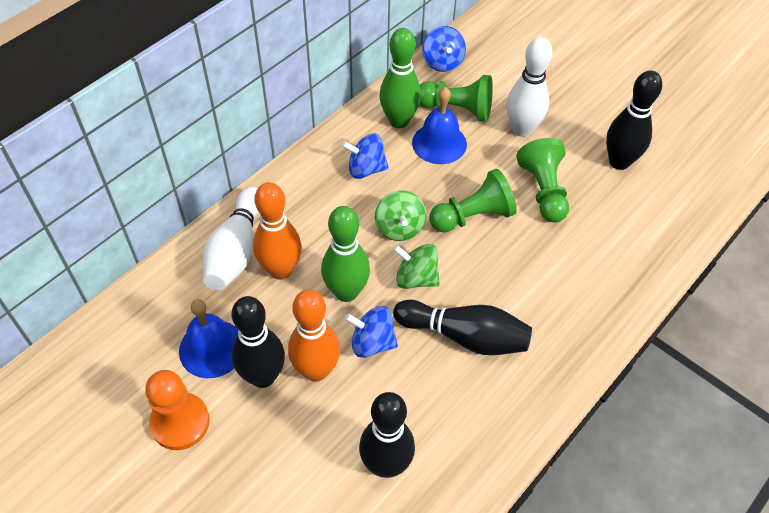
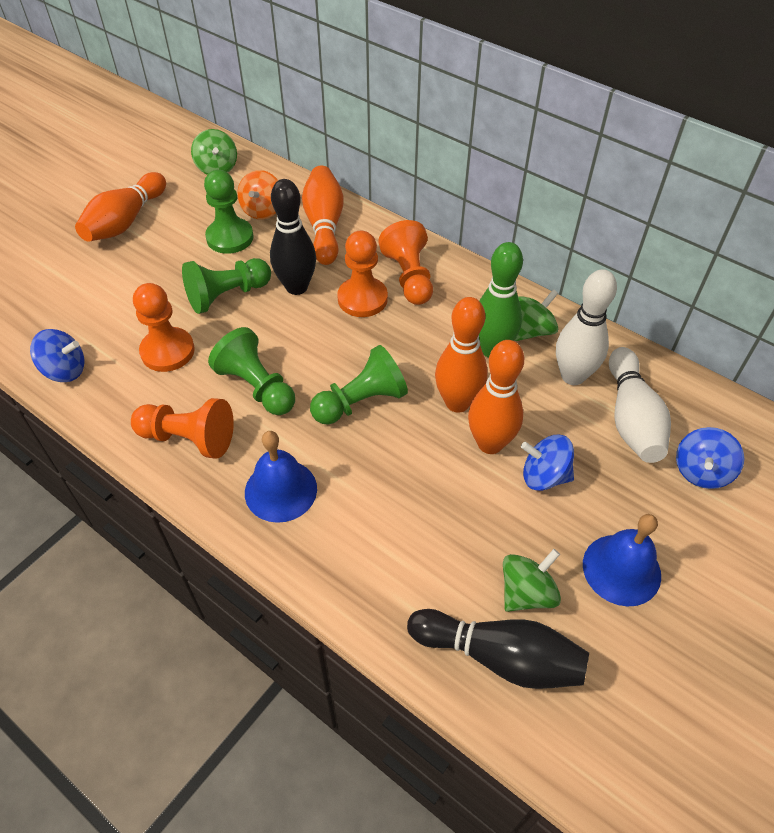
black bowling pin: 4 -> 2
green bowling pin: 2 -> 1
green pawn: 3 -> 4
green spinning top: 2 -> 3
orange bowling pin: 2 -> 4
orange pawn: 1 -> 4
orange spinning top: 0 -> 1

